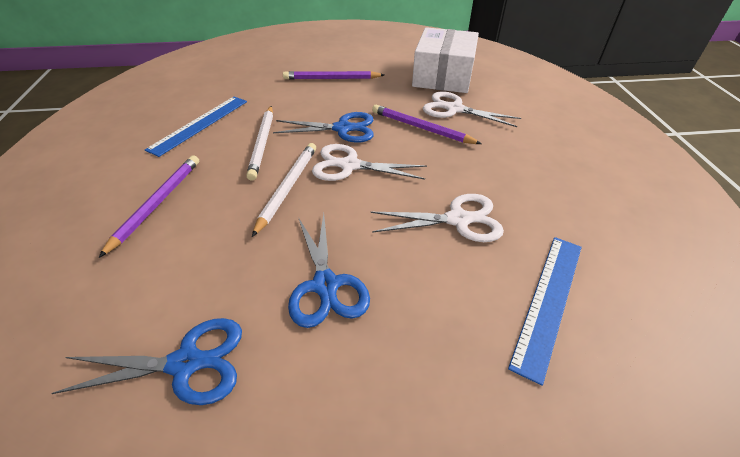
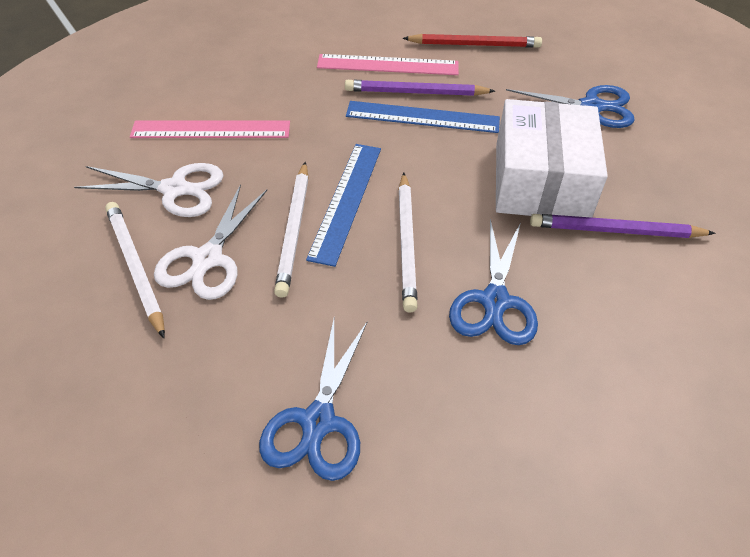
pink ruler: 0 -> 2
purple pencil: 3 -> 2
red pencil: 0 -> 1
white pencil: 2 -> 3
white scissors: 3 -> 2

